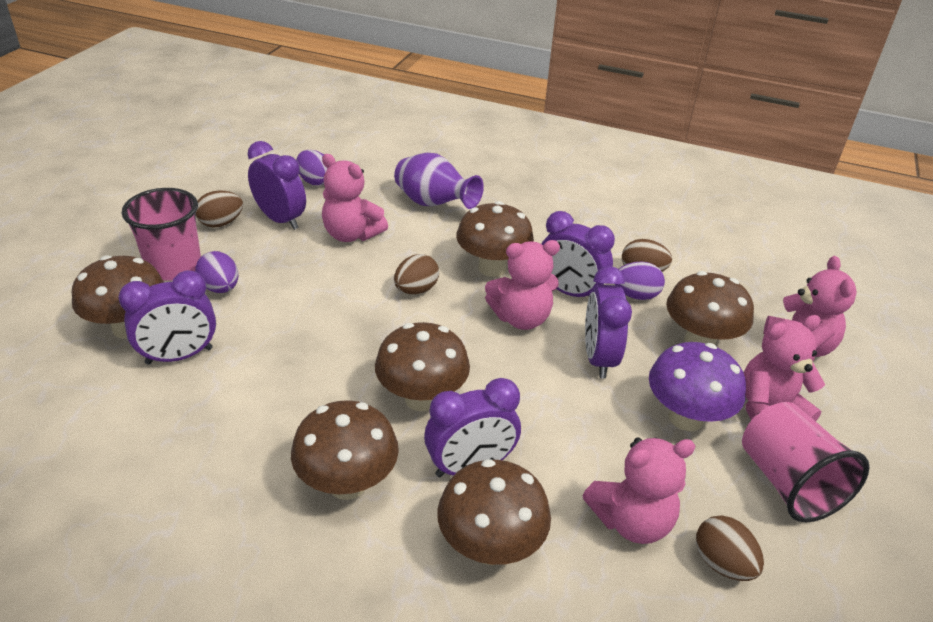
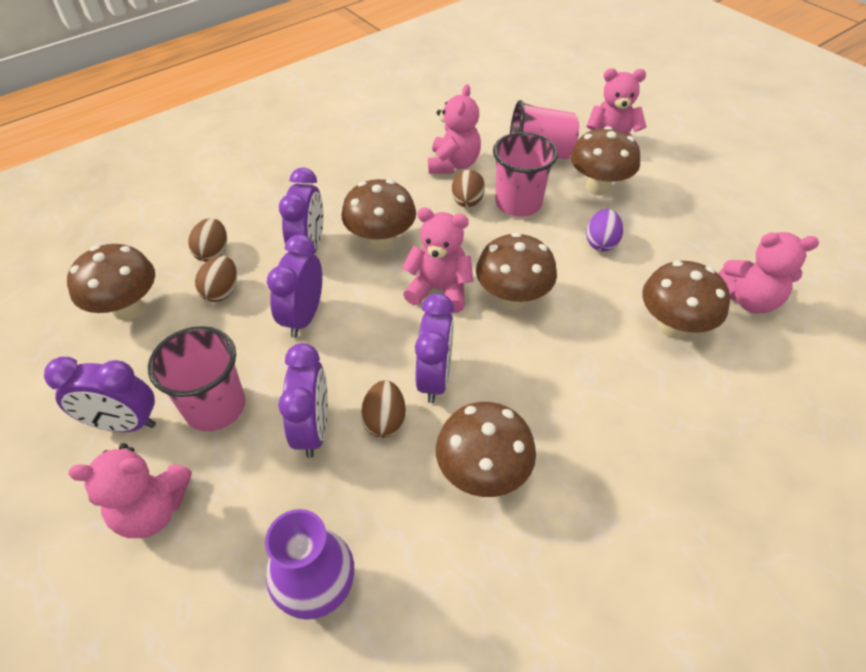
pink cup: 2 -> 3
purple egg: 3 -> 1
purple mushroom: 1 -> 0

